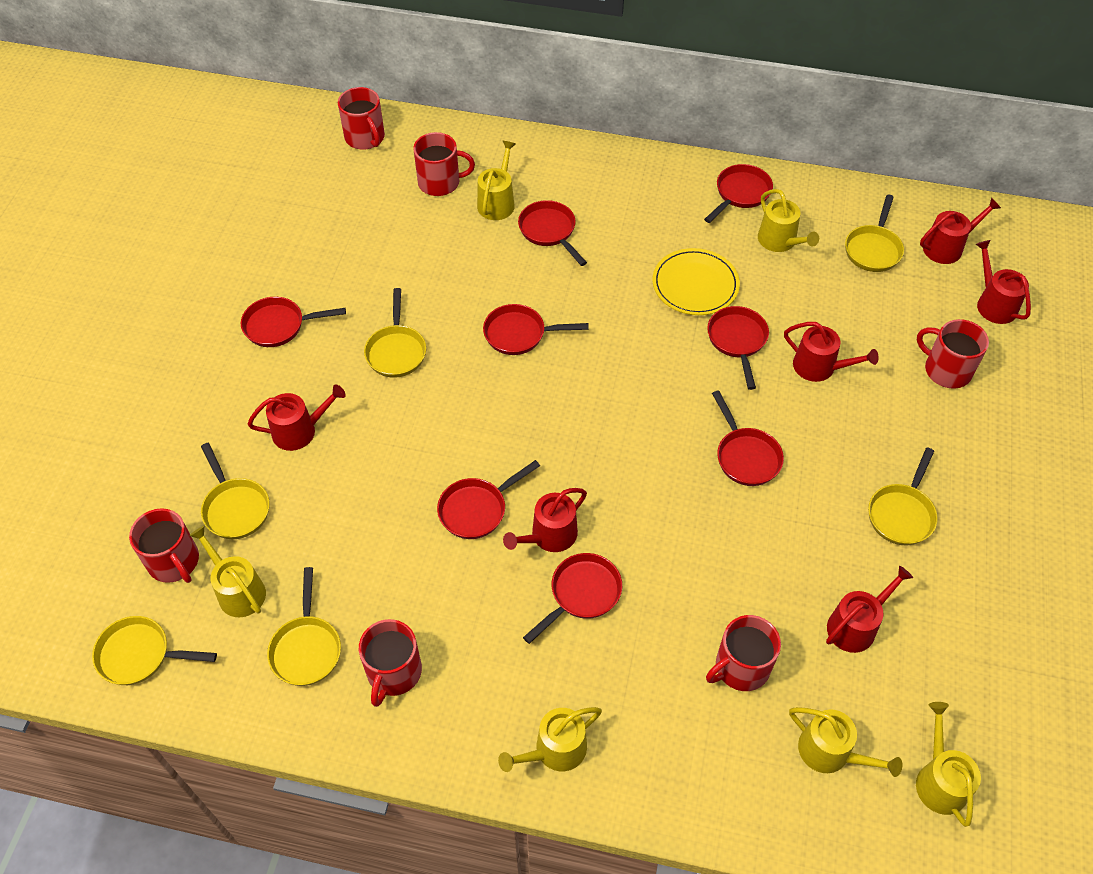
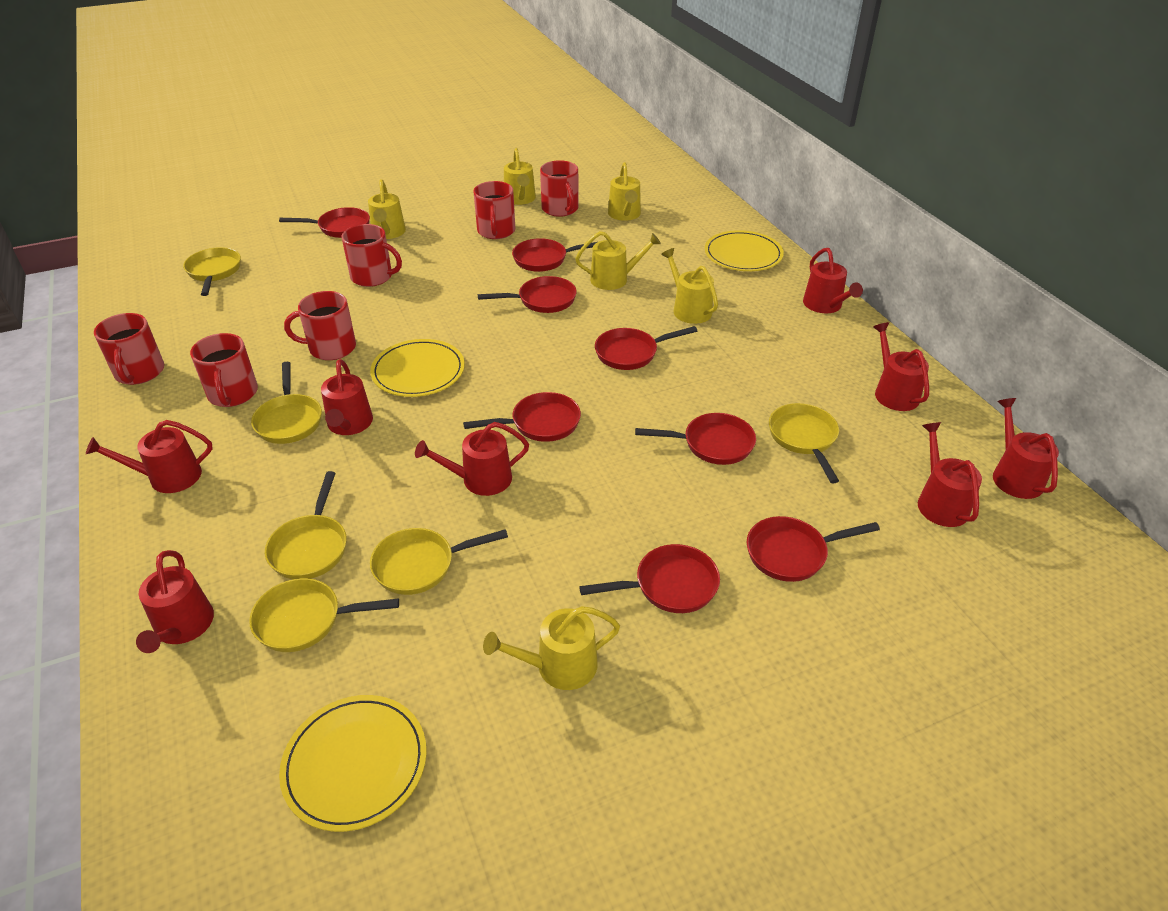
red watering can: 6 -> 8
yellow plate: 1 -> 3

